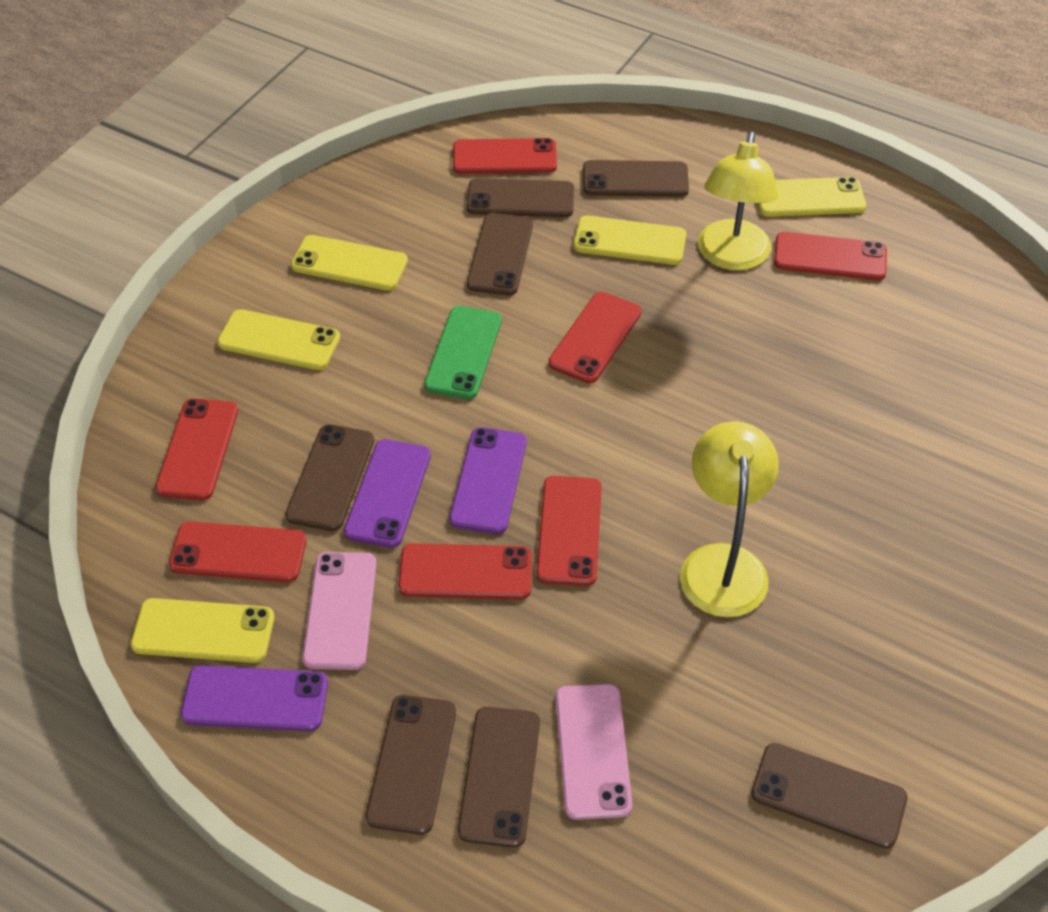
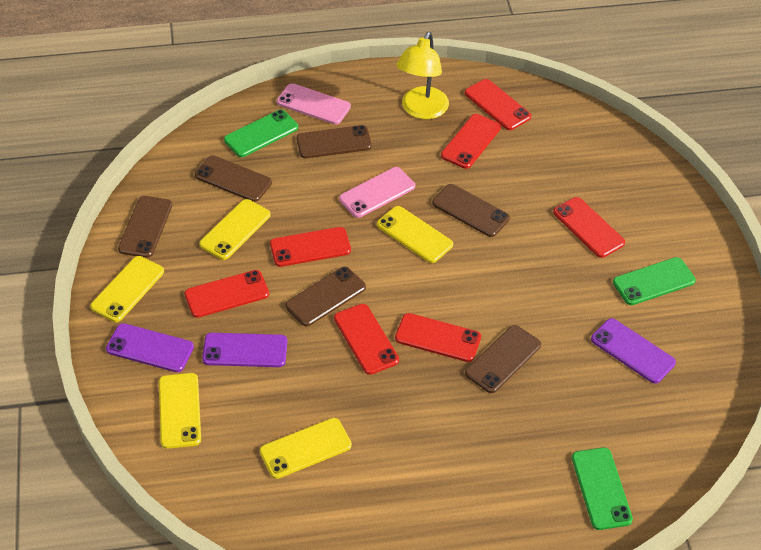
brown phone: 7 -> 6
green phone: 1 -> 3
yellow lamp: 2 -> 1

